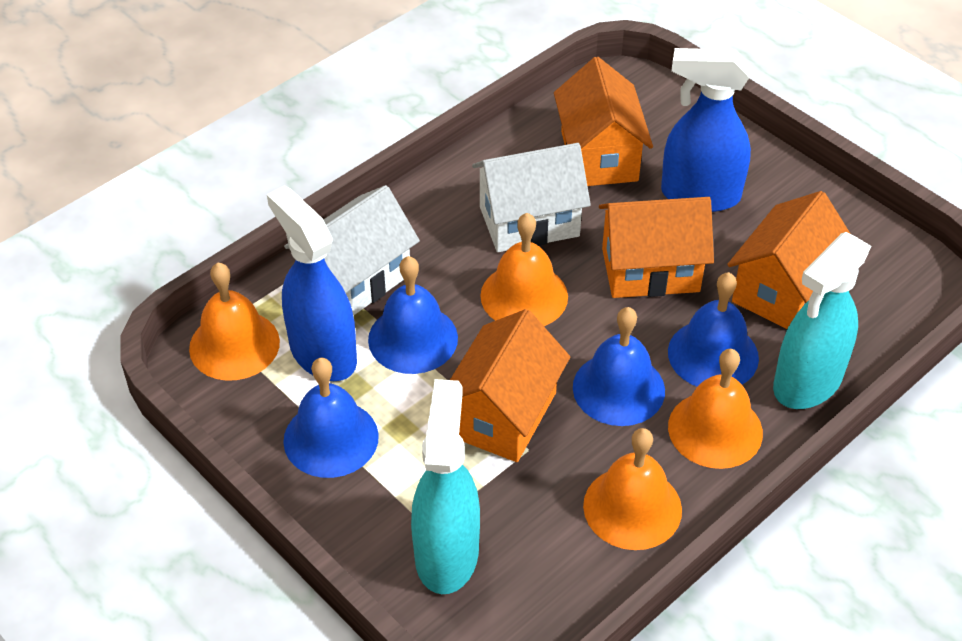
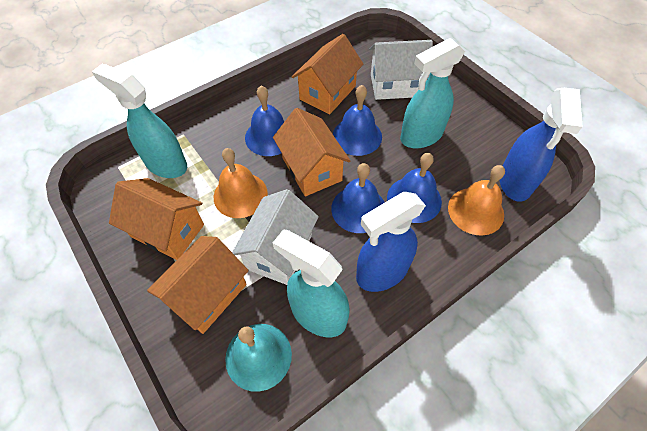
orange bell: 4 -> 2
turquoise bell: 0 -> 1
turquoise spray bottle: 2 -> 3

